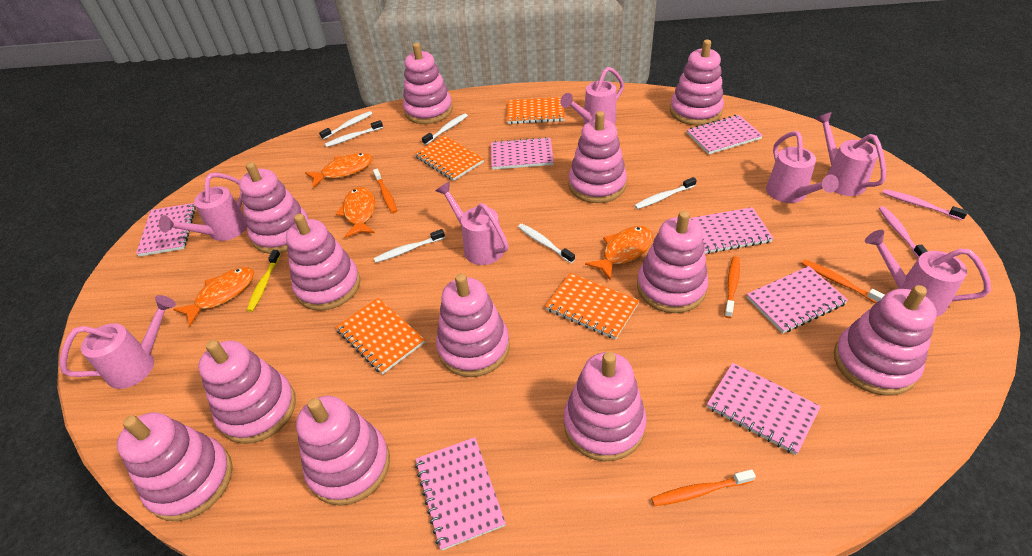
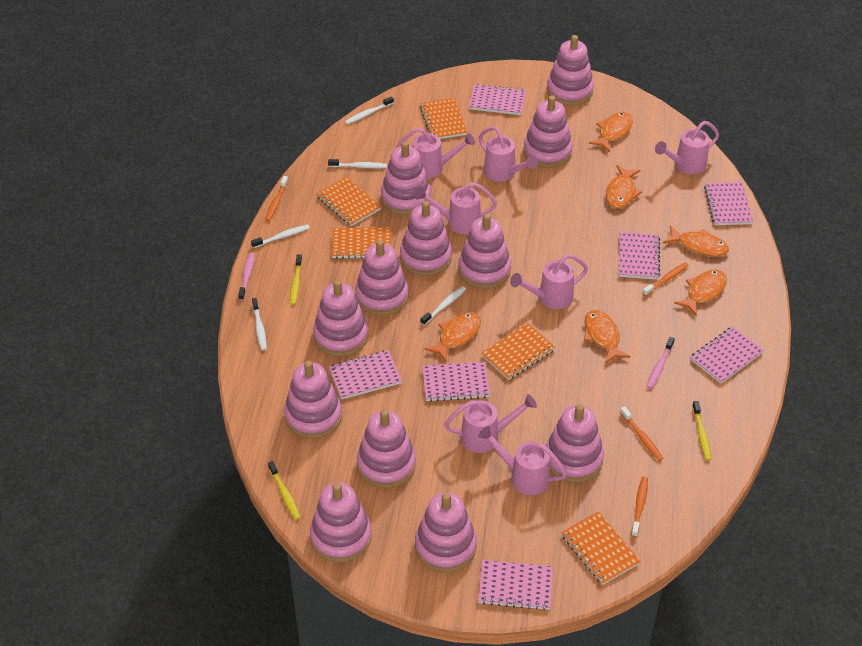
orange fish: 4 -> 6
orange notebook: 4 -> 5
white toothbrush: 6 -> 5
yellow toothbrush: 1 -> 3

